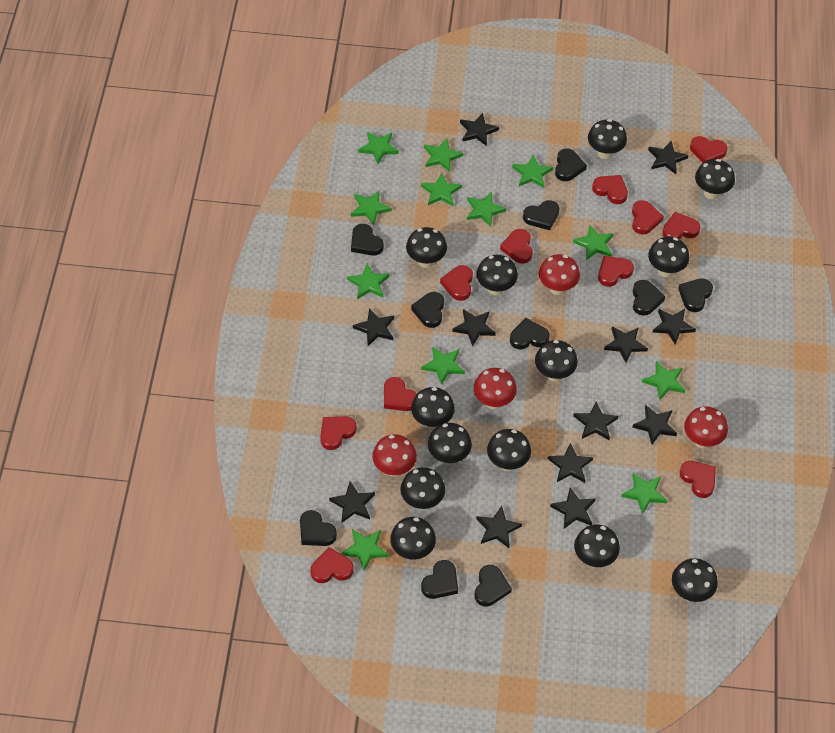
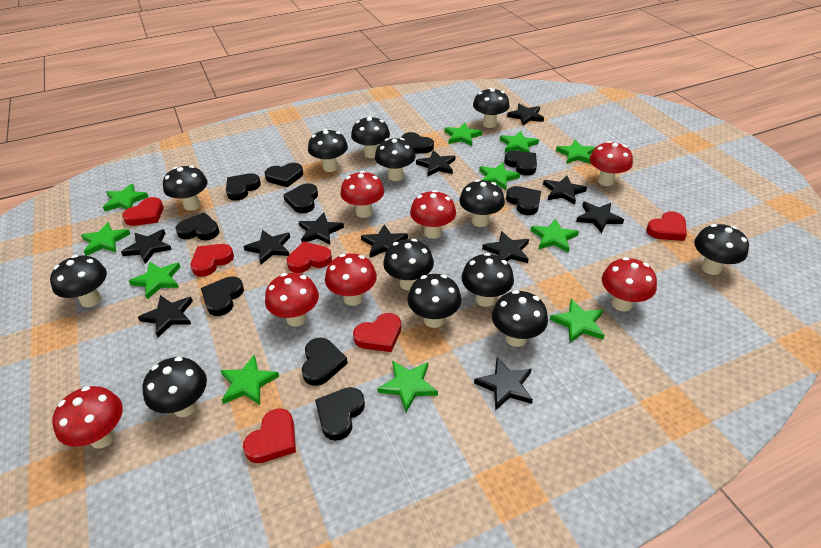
black star: 12 -> 11
green star: 12 -> 11
red heart: 11 -> 6
red mushroom: 4 -> 7

